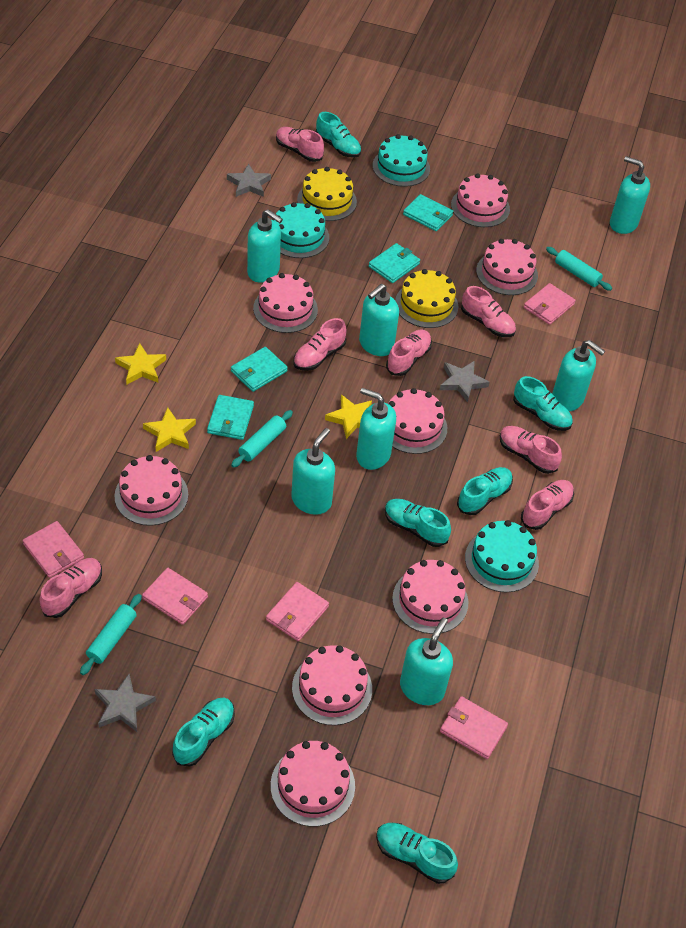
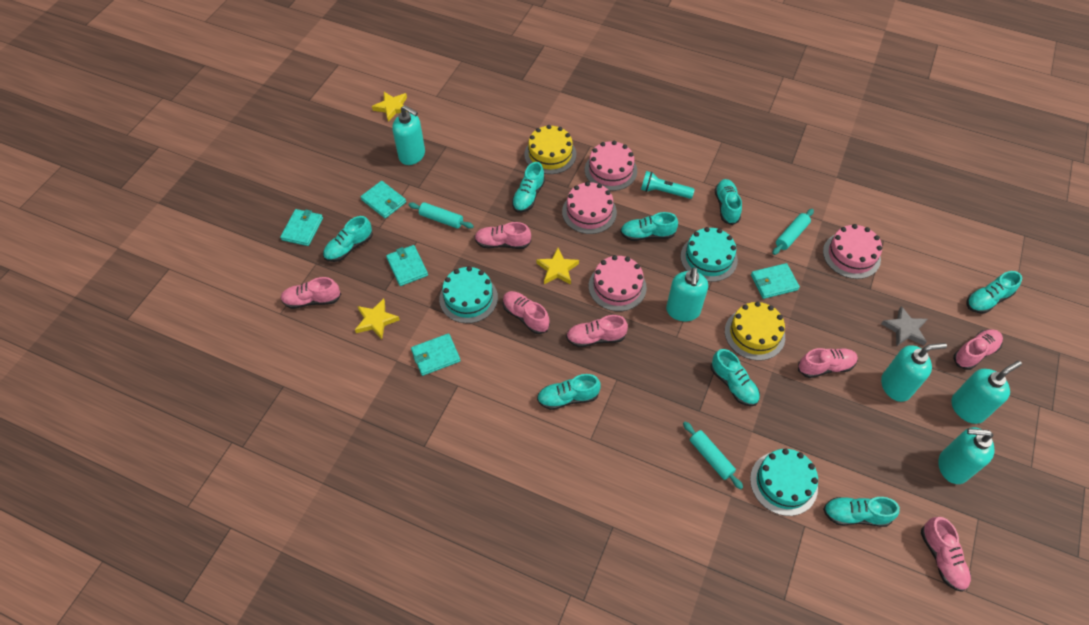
grey star: 3 -> 1
pink cake: 8 -> 4
pink wallet: 5 -> 0
turquoise flashlight: 0 -> 1
turquoise shoe: 6 -> 8
turquoise soap dispenser: 7 -> 5
turquoise wallet: 4 -> 5

